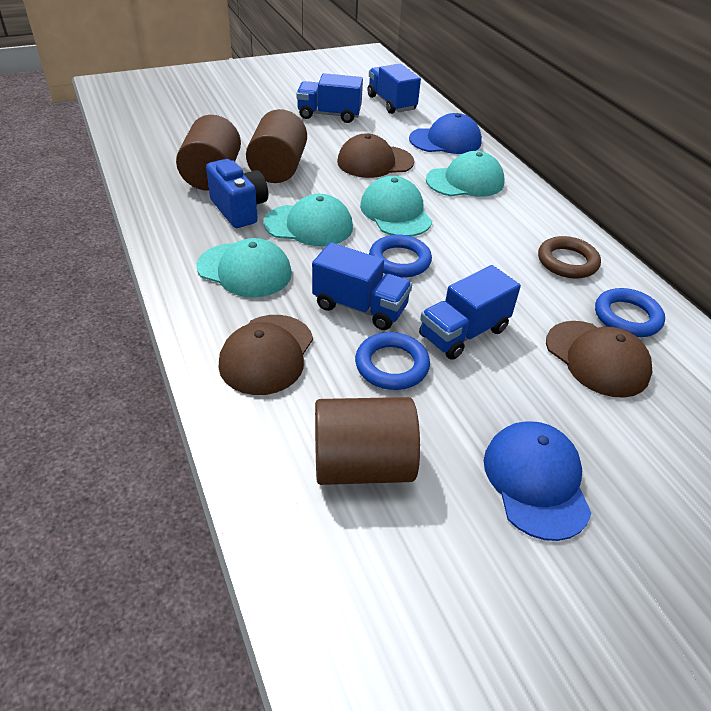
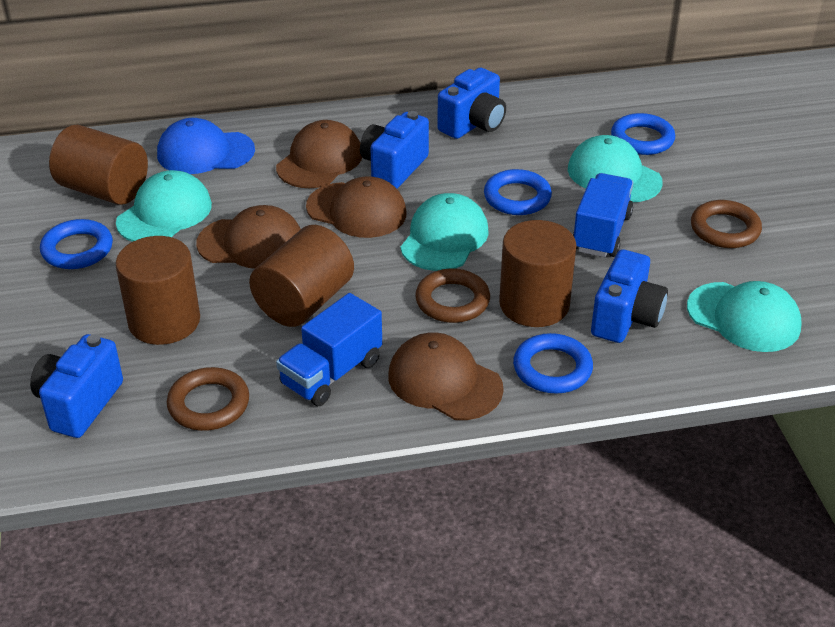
blue camera: 1 -> 4
blue cap: 2 -> 1
blue ring: 3 -> 4
blue truck: 4 -> 2
brown cap: 3 -> 4
brown cylinder: 3 -> 4
brown ring: 1 -> 3

